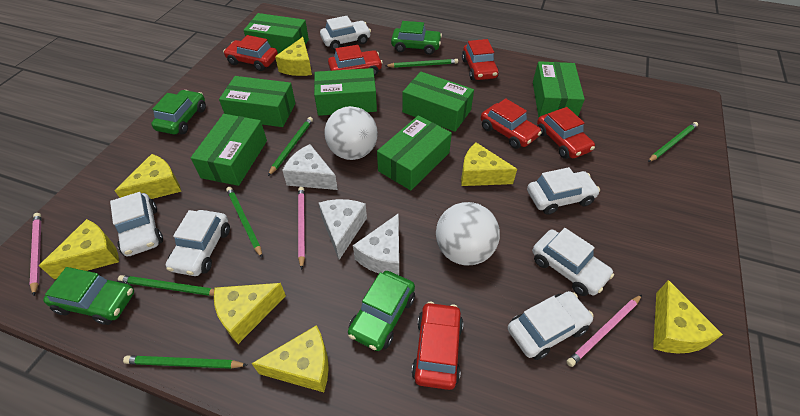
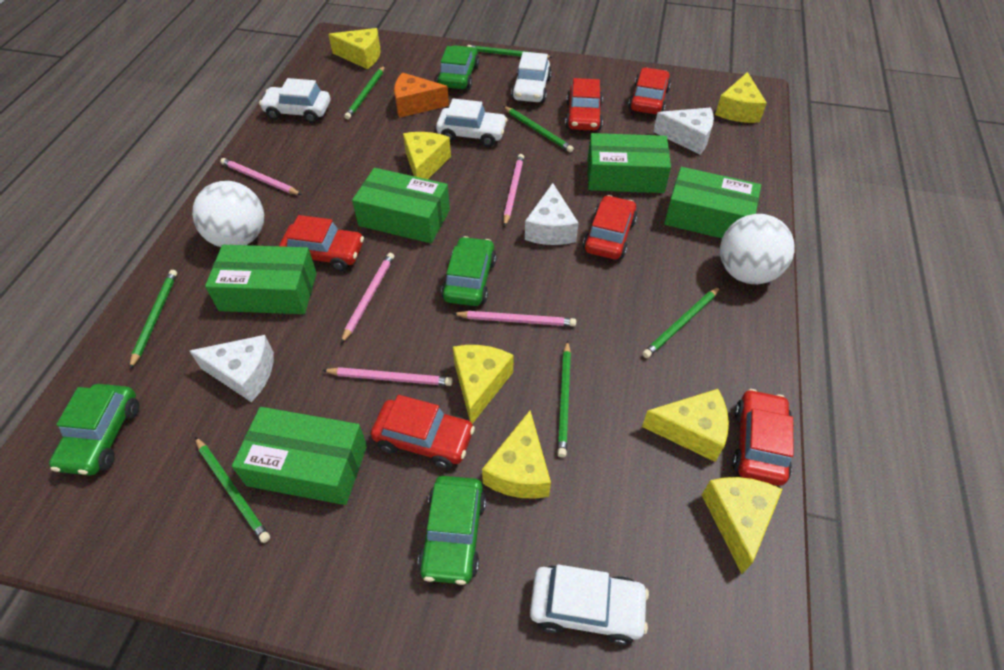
green box: 7 -> 5
green pencil: 6 -> 7
orange cheese: 0 -> 1
pink pencil: 3 -> 5
white car: 6 -> 4

